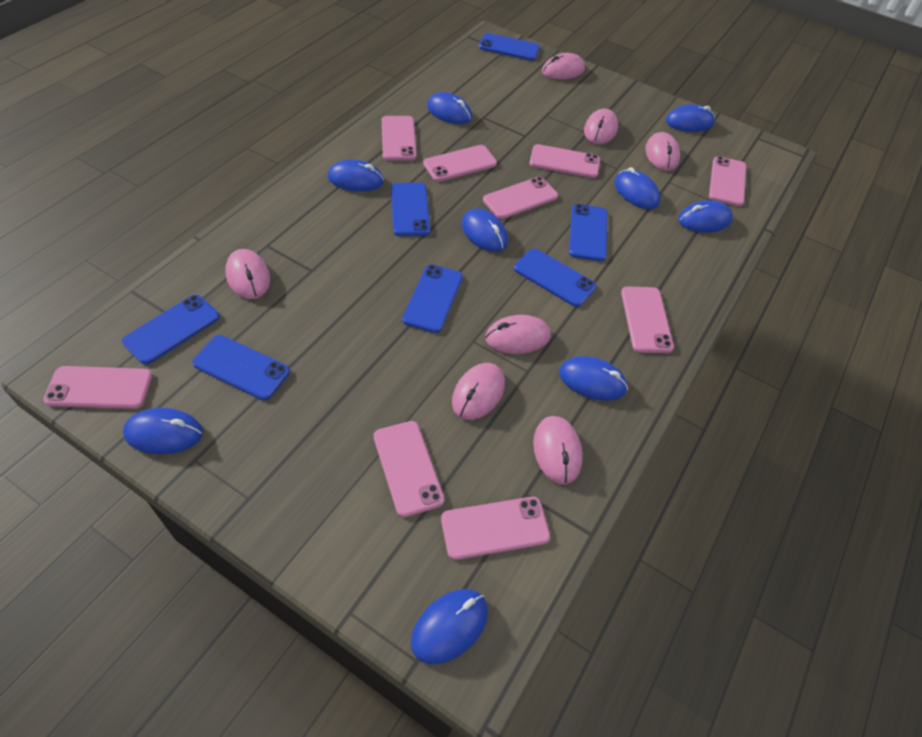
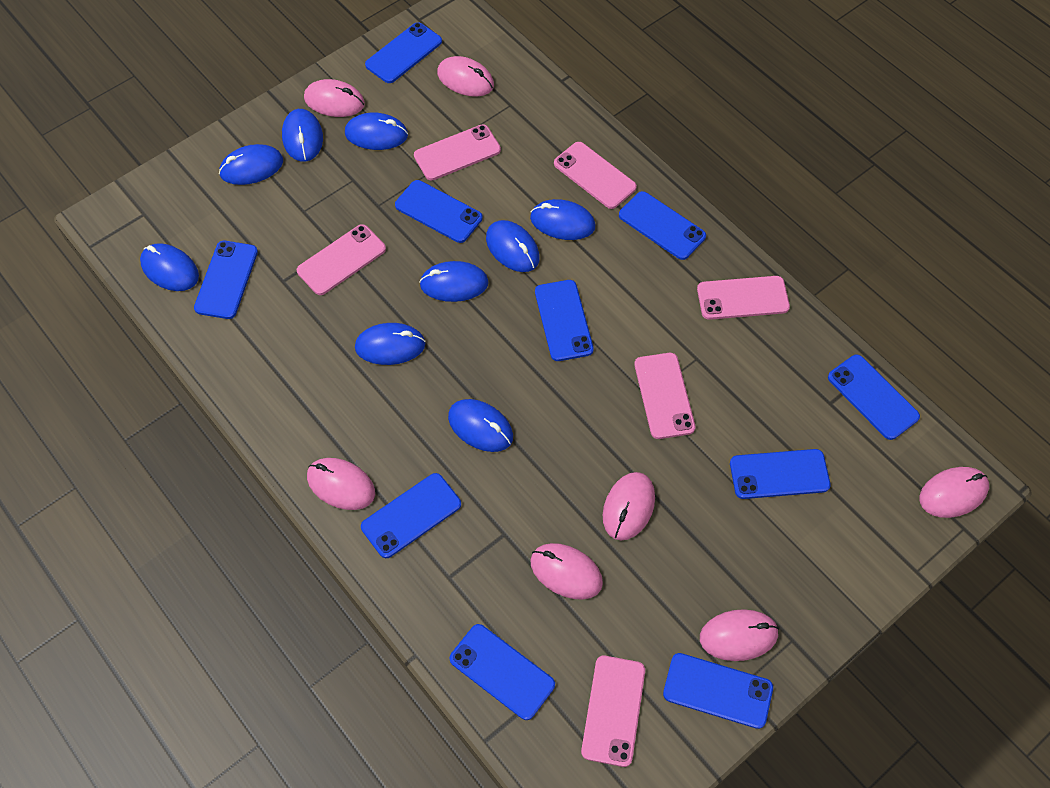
blue phone: 7 -> 10
pink phone: 9 -> 6

